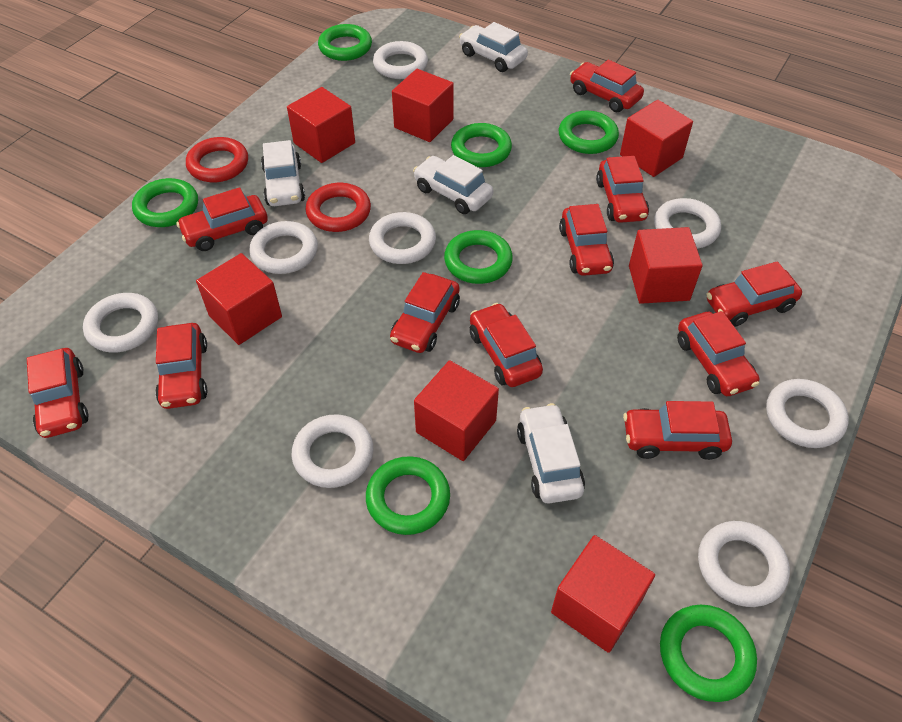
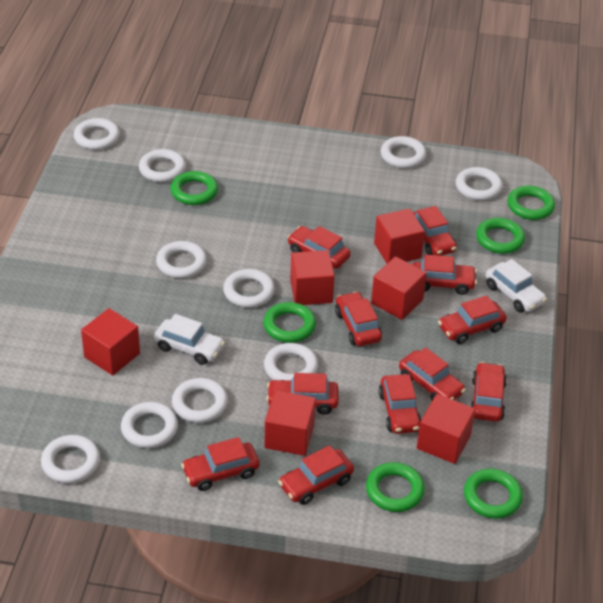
green ring: 7 -> 6
red cube: 7 -> 6
red ring: 2 -> 0
white car: 4 -> 2
white ring: 8 -> 10

